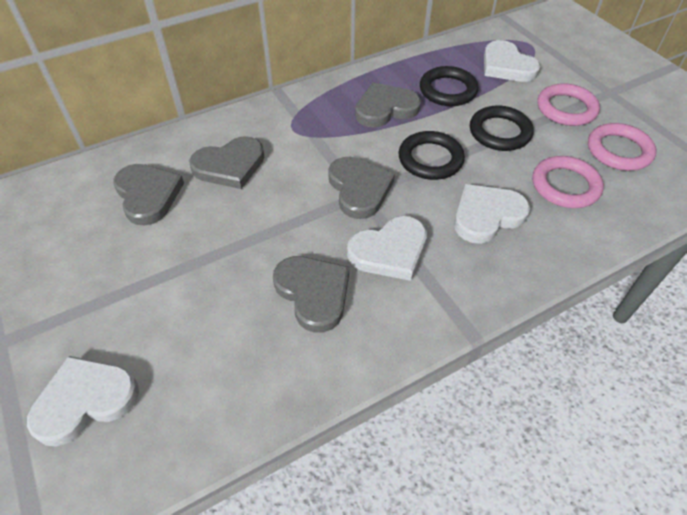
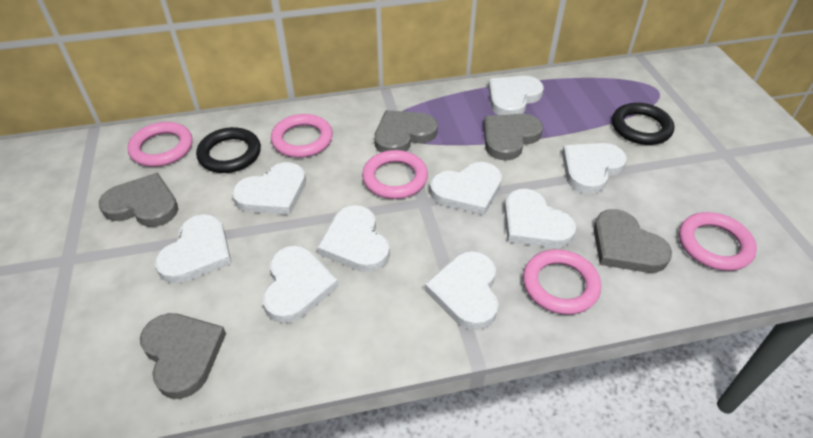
black ring: 3 -> 2
pink ring: 3 -> 5
white heart: 4 -> 9

